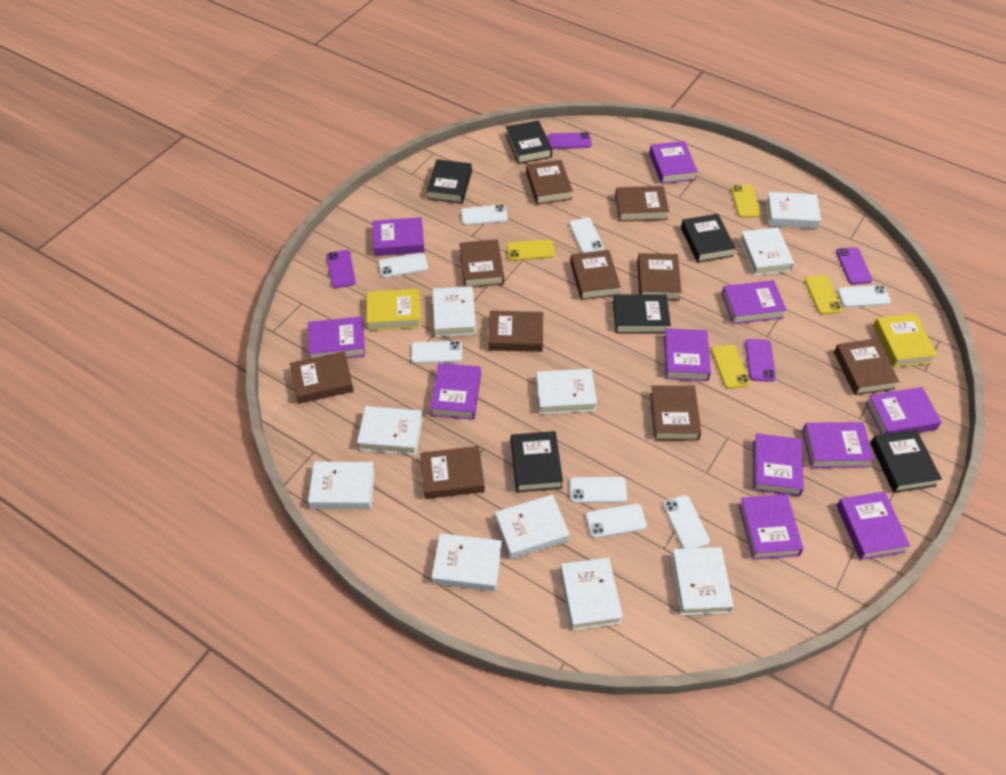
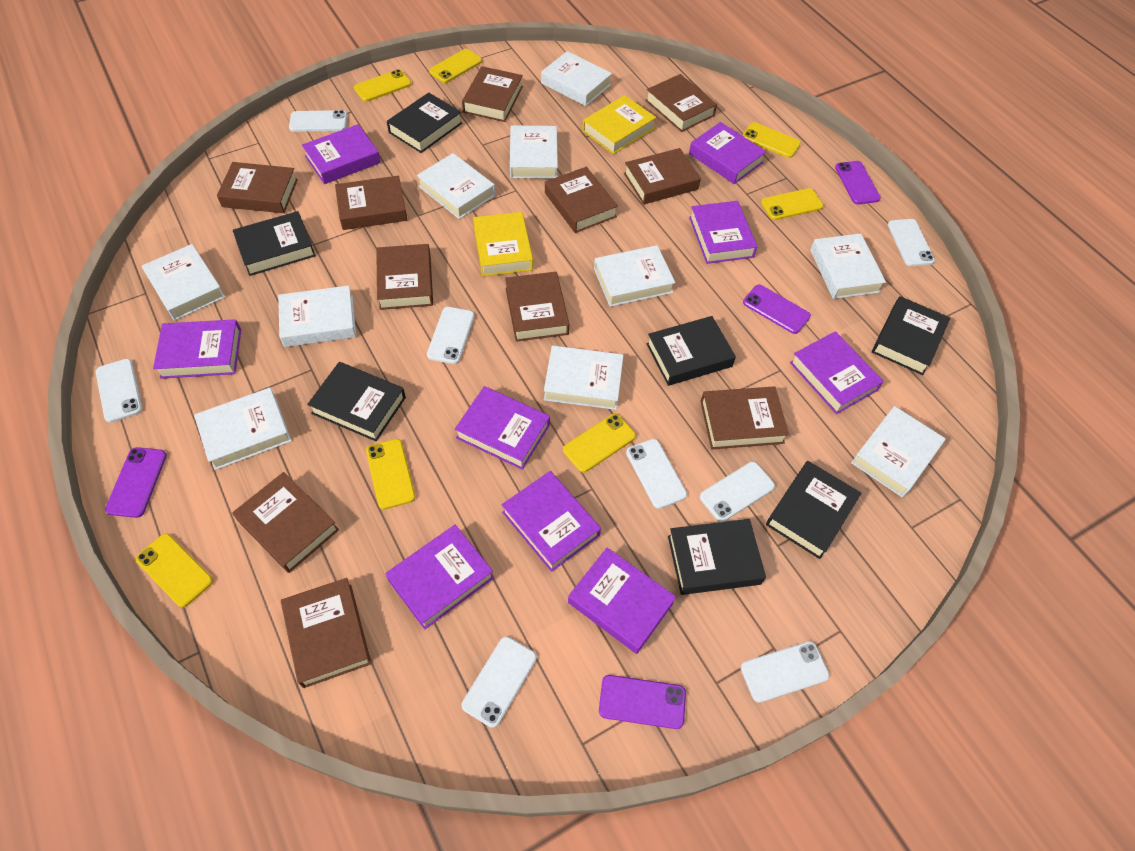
black book: 6 -> 7
brown book: 10 -> 11
purple book: 11 -> 9
yellow phone: 4 -> 7

